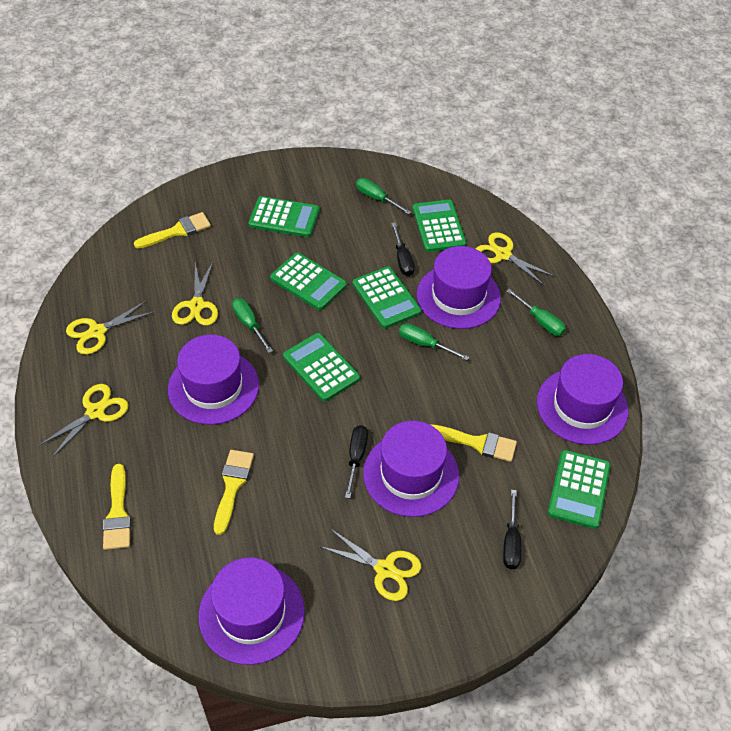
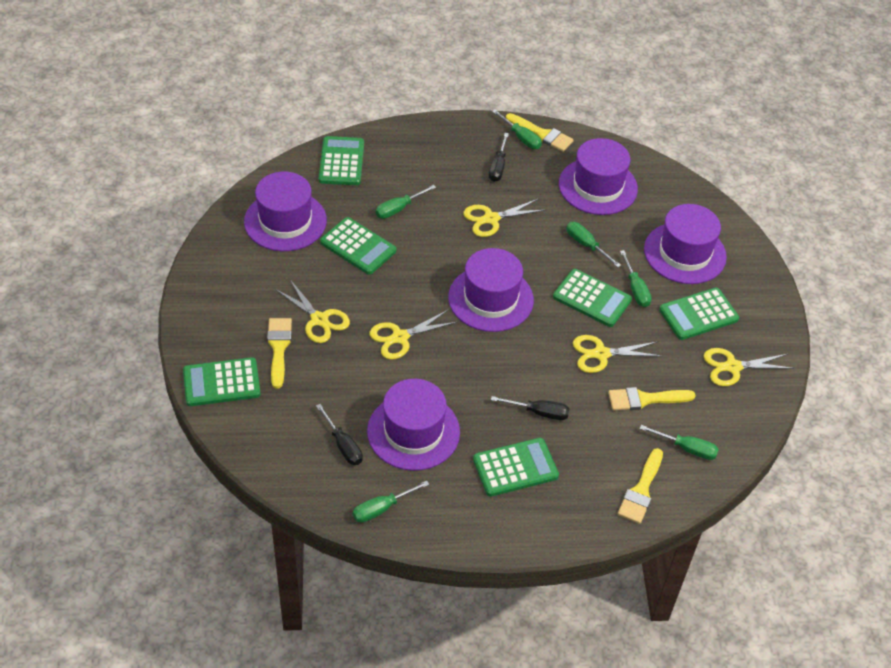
green screwdriver: 4 -> 6

